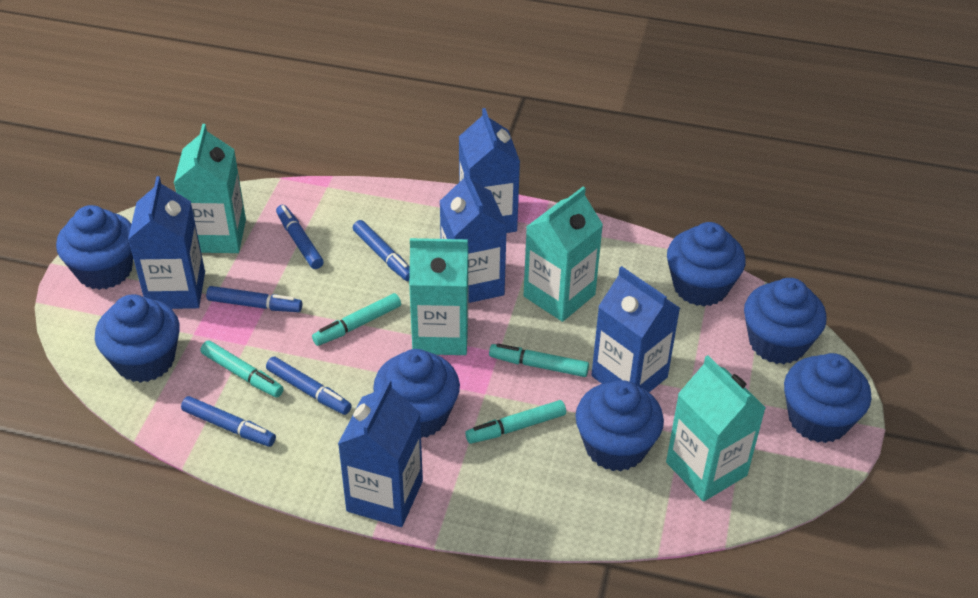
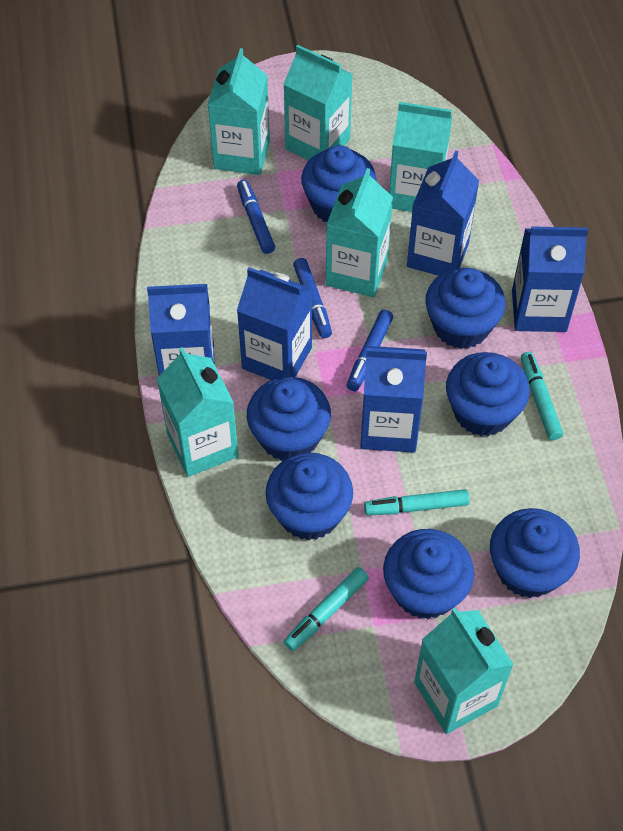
blue marker: 5 -> 3
turquoise carton: 4 -> 6
turquoise marker: 4 -> 3

